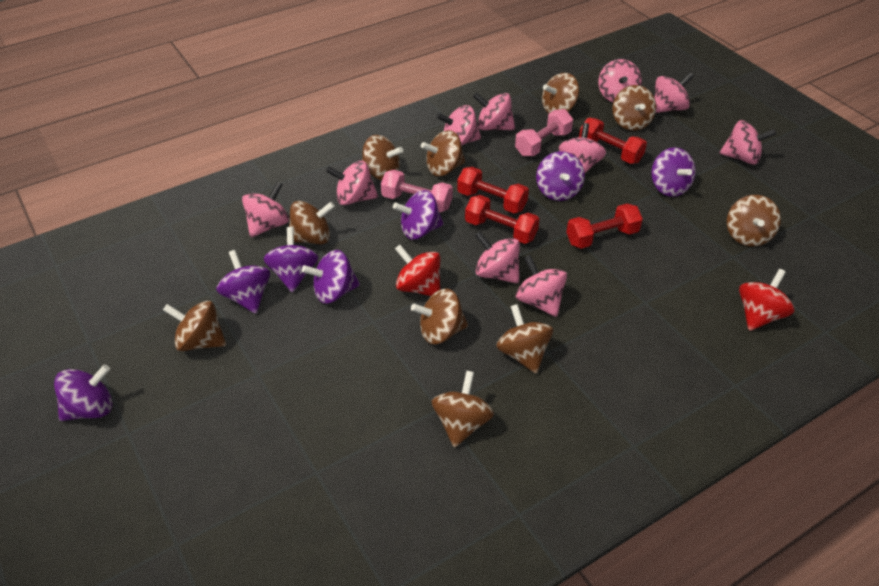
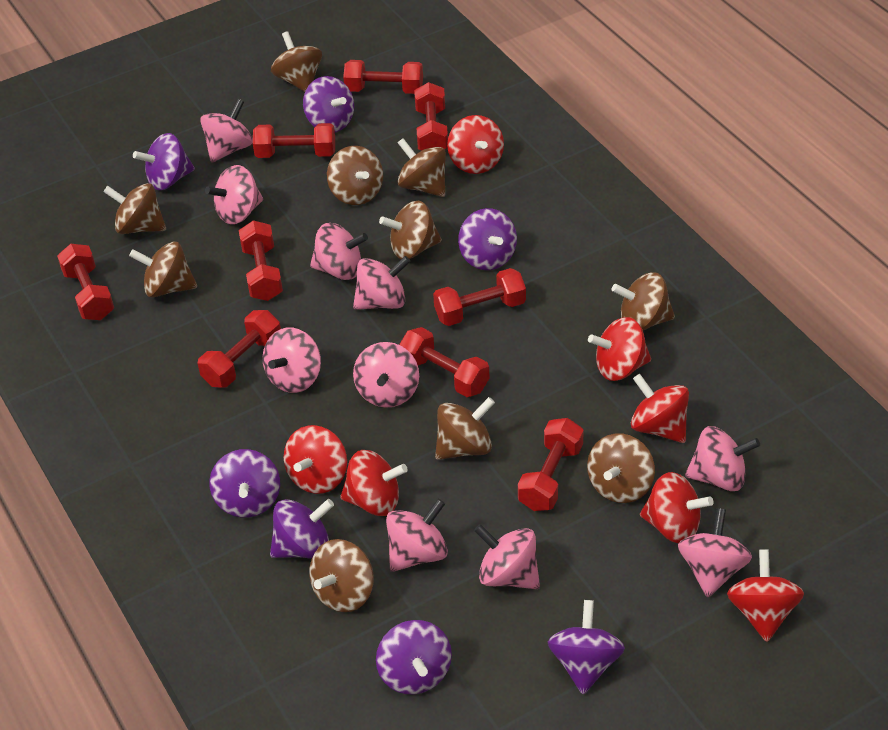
pink dumbbell: 2 -> 0
red dumbbell: 4 -> 9
red spinning top: 2 -> 7

